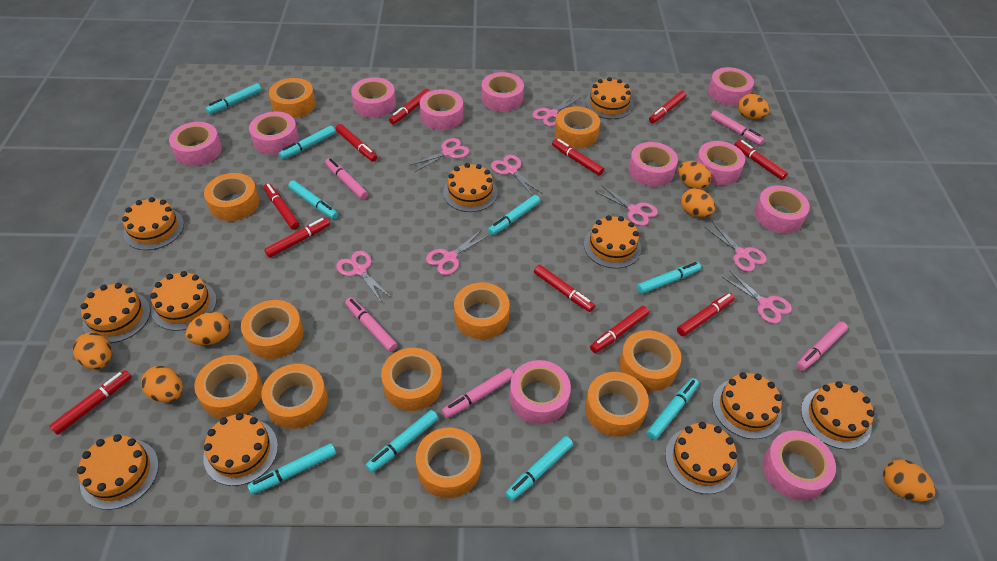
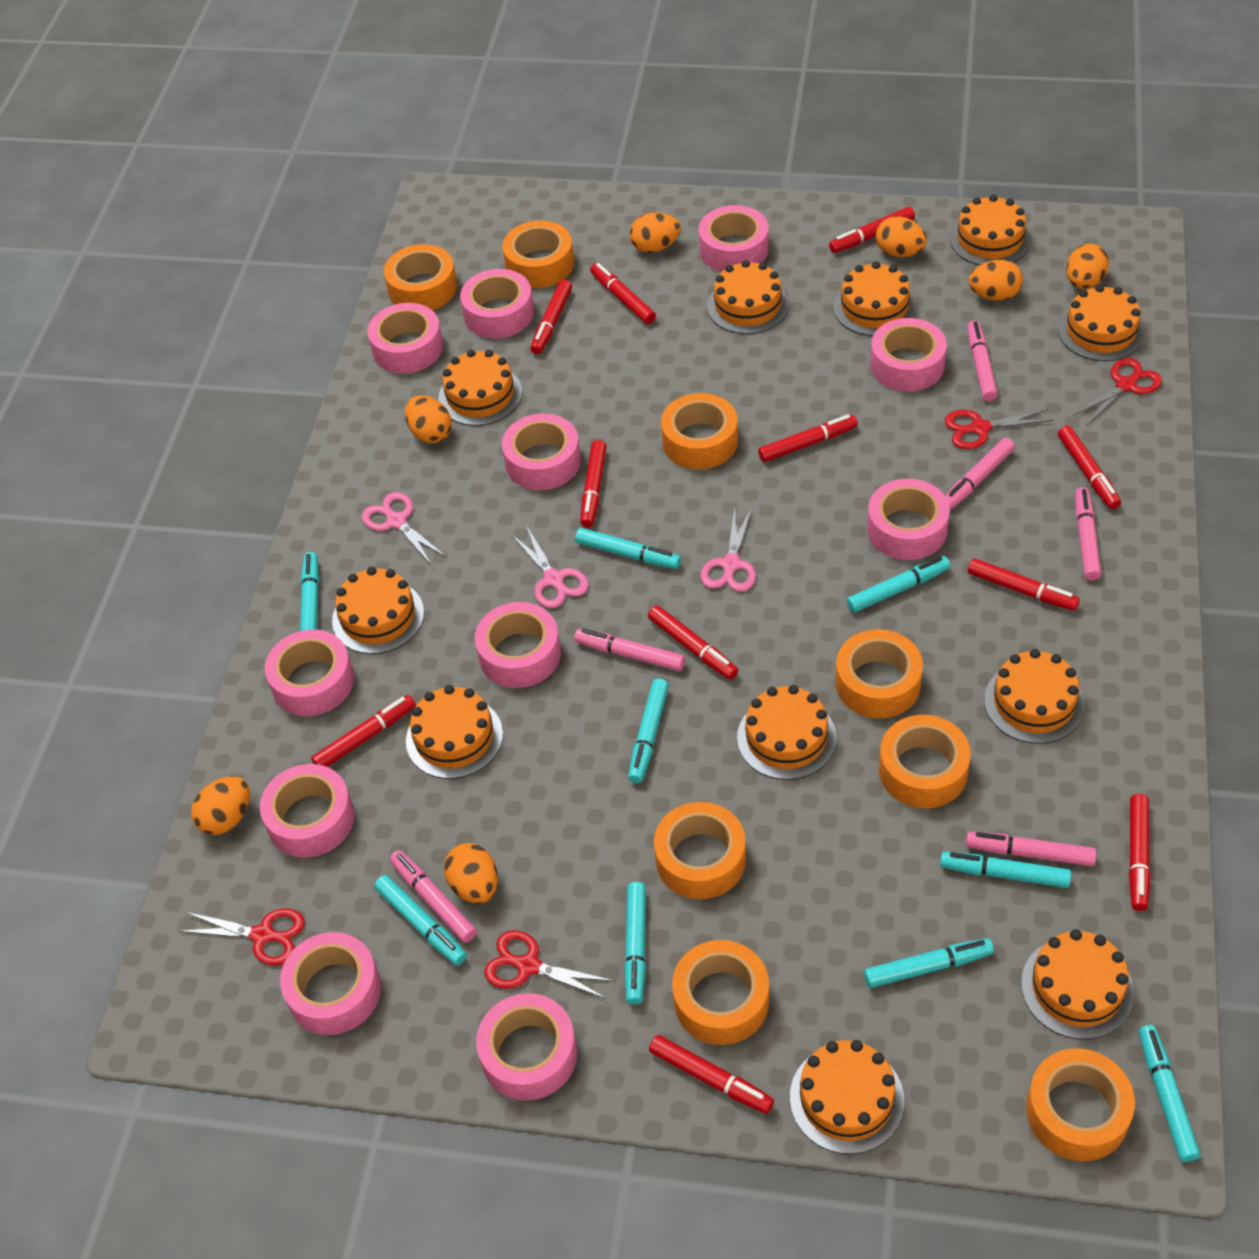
orange tape: 11 -> 8
pink marker: 5 -> 6
pink scissors: 8 -> 3
red scissors: 0 -> 4

